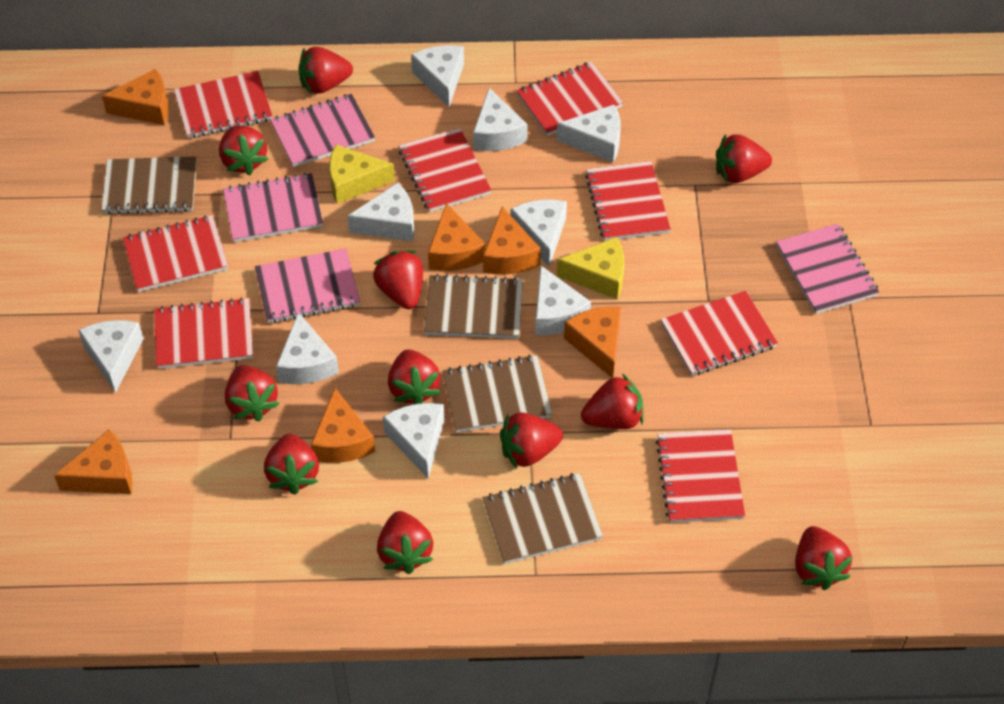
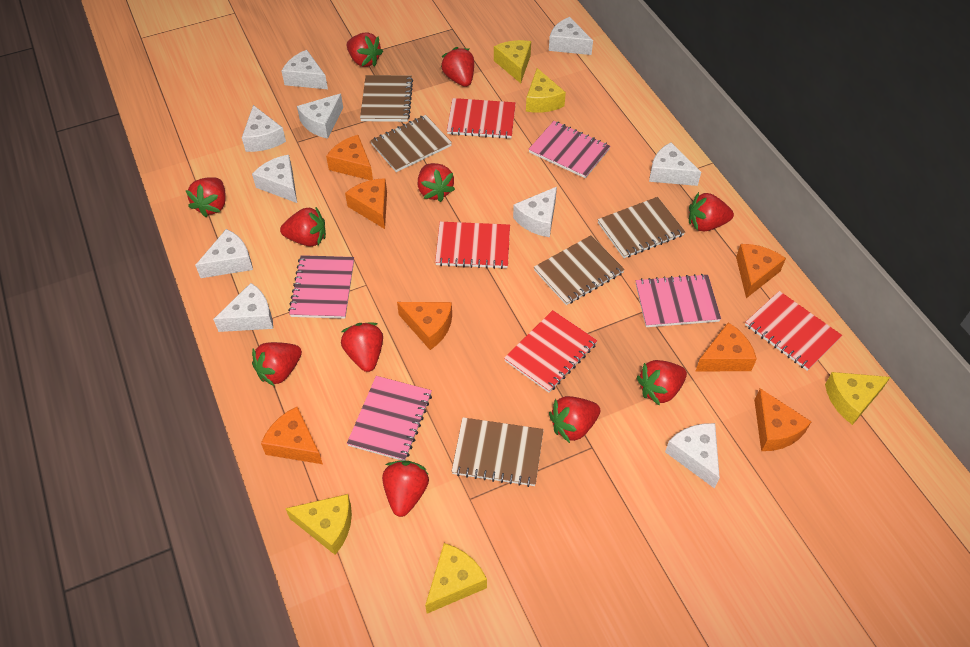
brown notebook: 4 -> 5
orange cheese: 6 -> 7
red notebook: 8 -> 4
white cheese: 9 -> 10
yellow cheese: 2 -> 5

